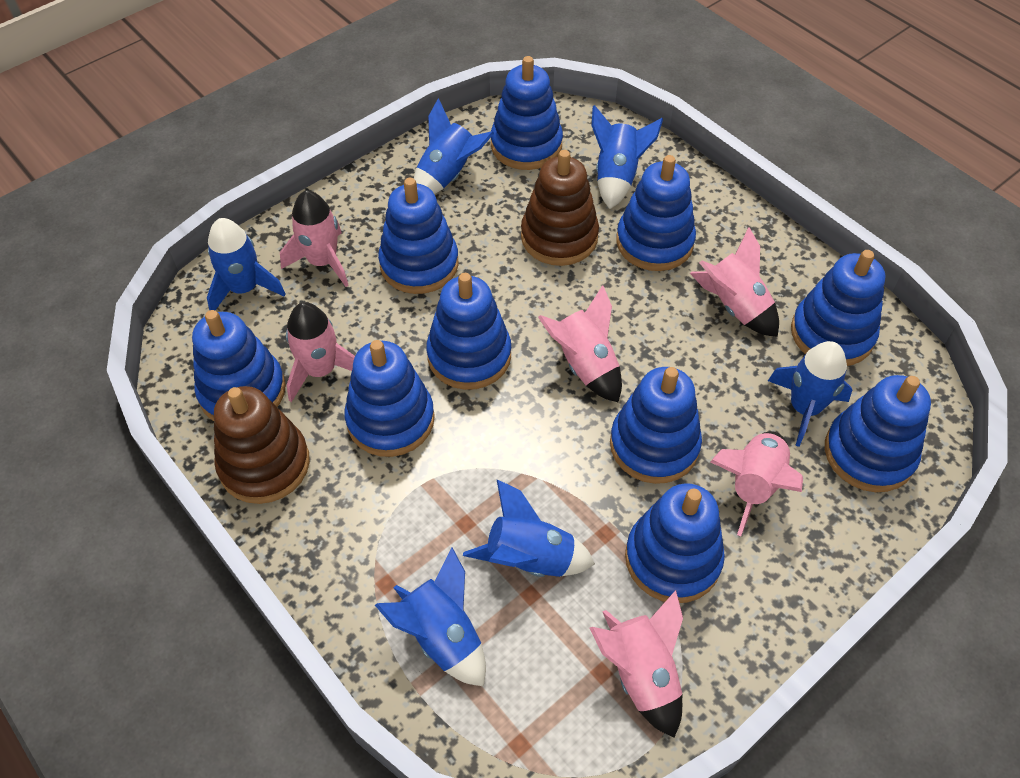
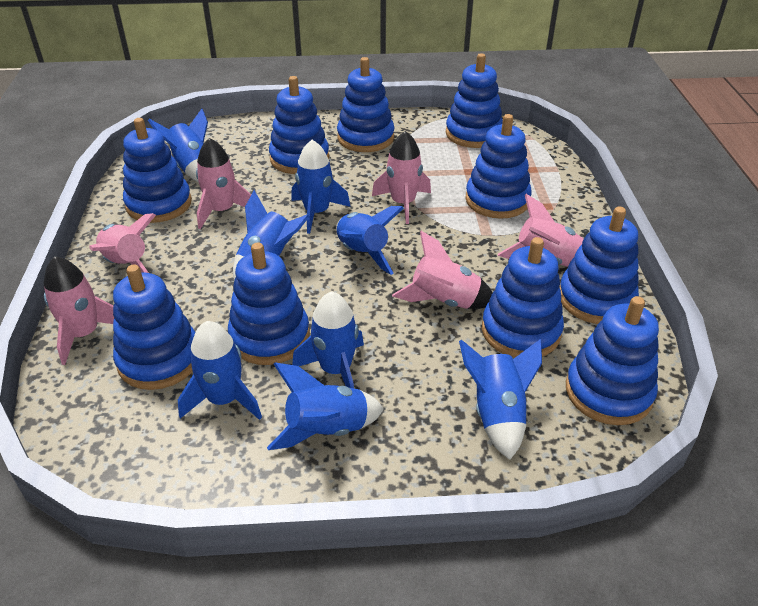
blue rocket: 6 -> 8
brown stacking toy: 2 -> 0

